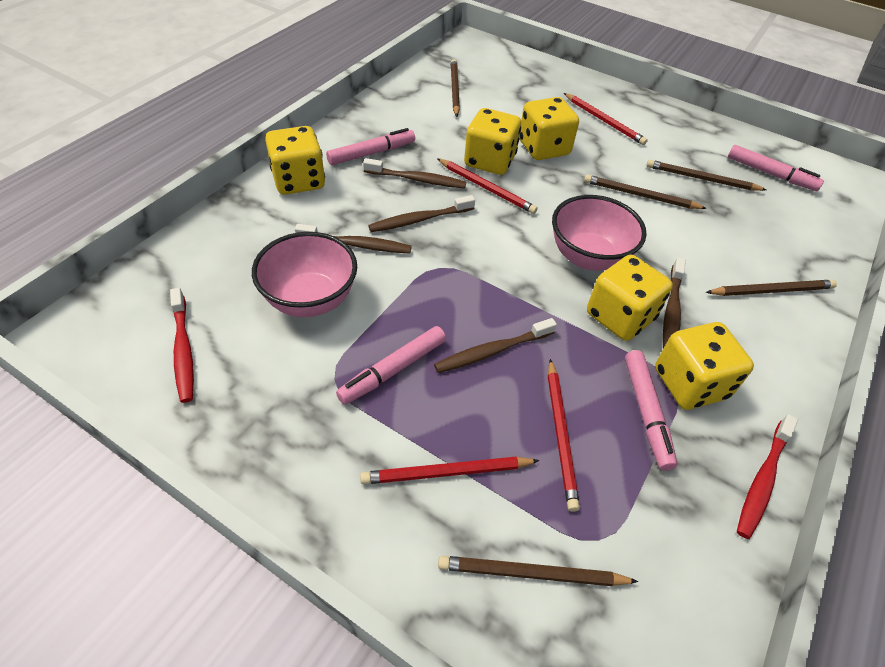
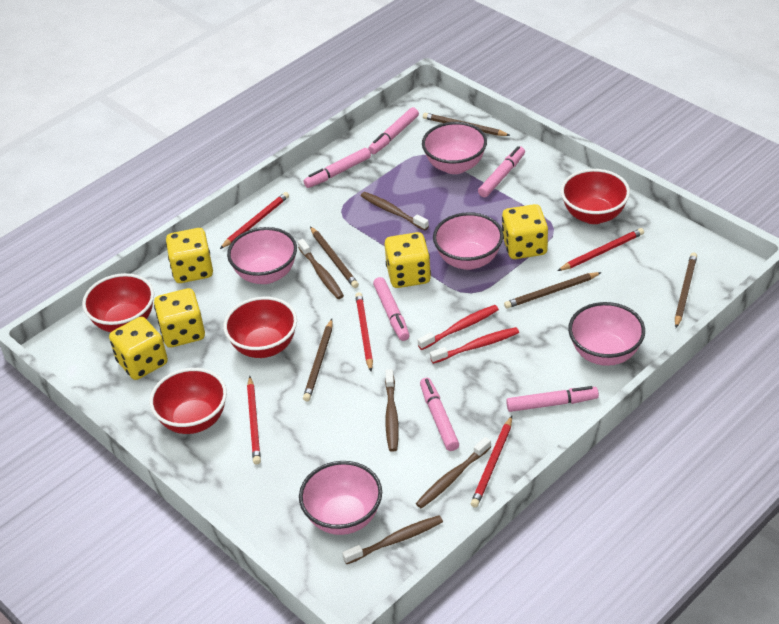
pink bowl: 2 -> 5
pink marker: 4 -> 6
red bowl: 0 -> 4
red pencil: 4 -> 5

